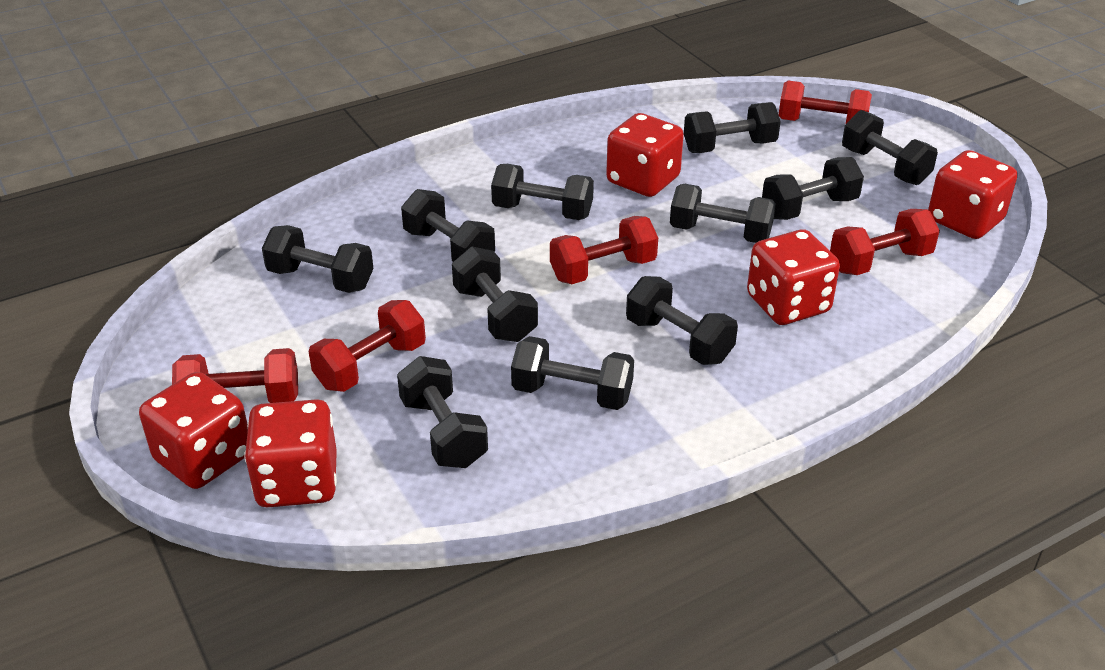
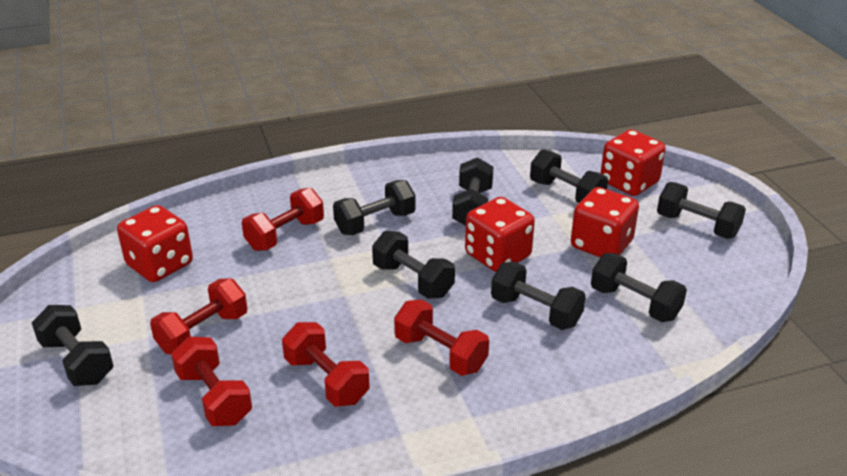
black dumbbell: 11 -> 8
red dice: 5 -> 4

